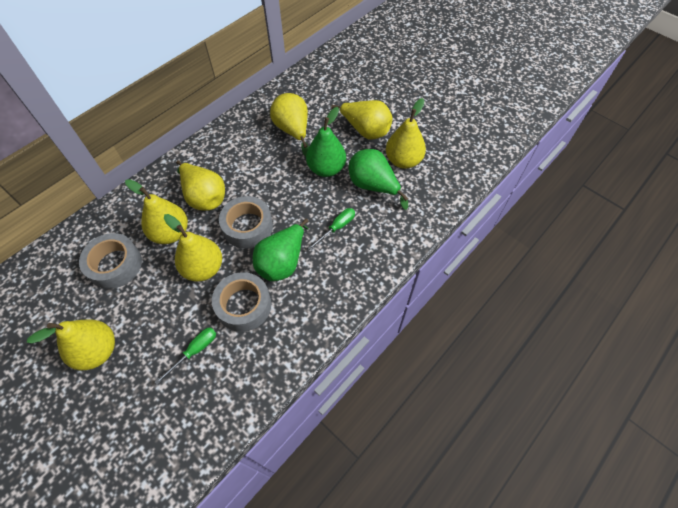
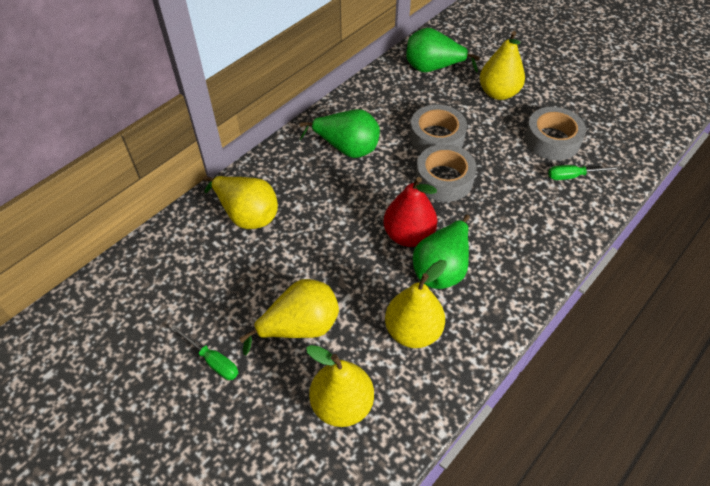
red pear: 0 -> 1
yellow pear: 7 -> 5

